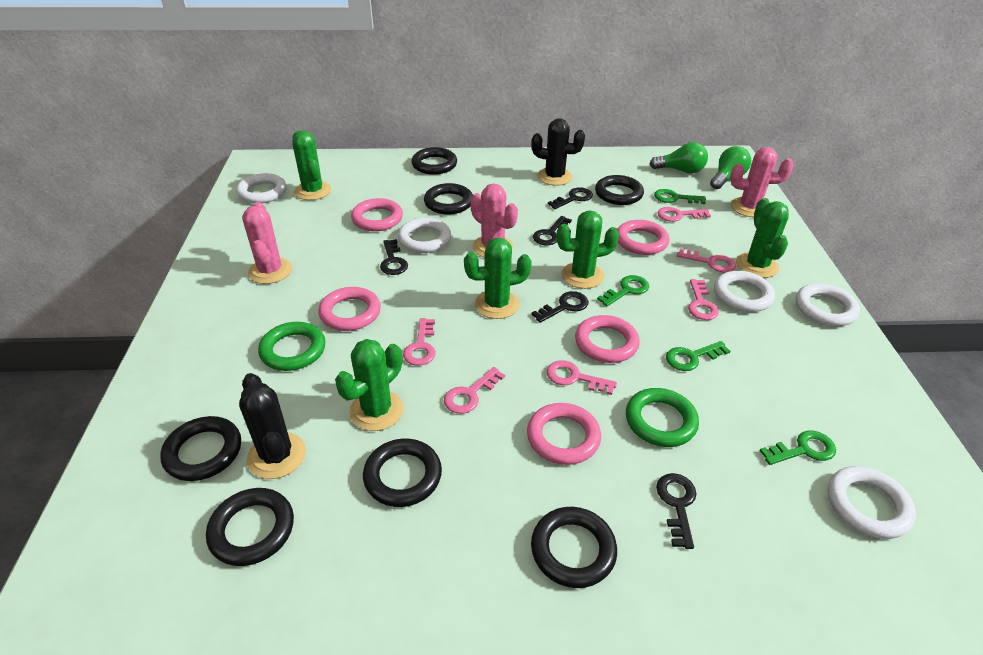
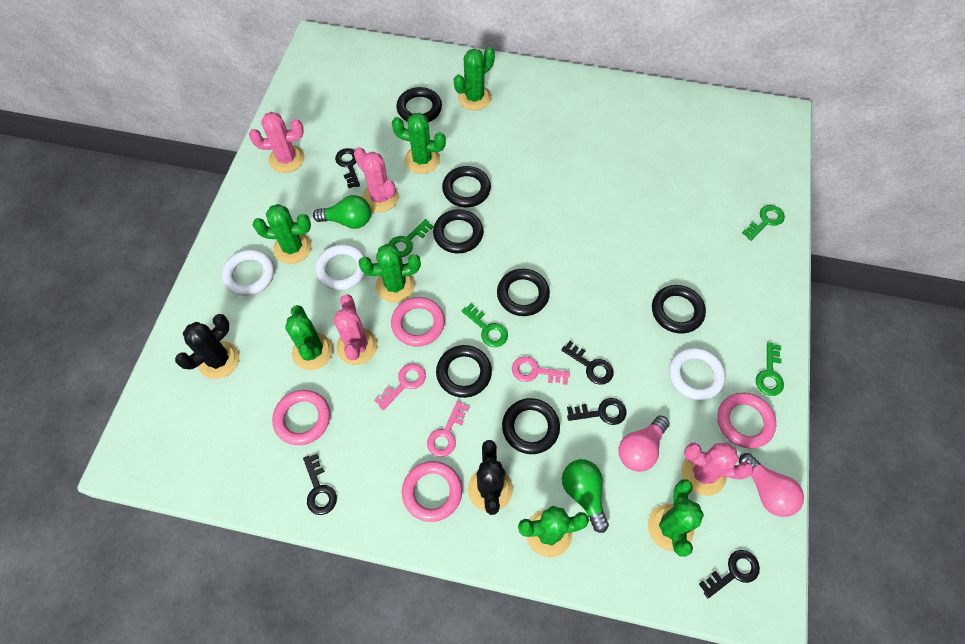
green cactus: 5 -> 7
green ring: 2 -> 0
pink cactus: 3 -> 4
pink key: 6 -> 3
pink light bulb: 0 -> 2
pink ring: 5 -> 4
white ring: 5 -> 3

